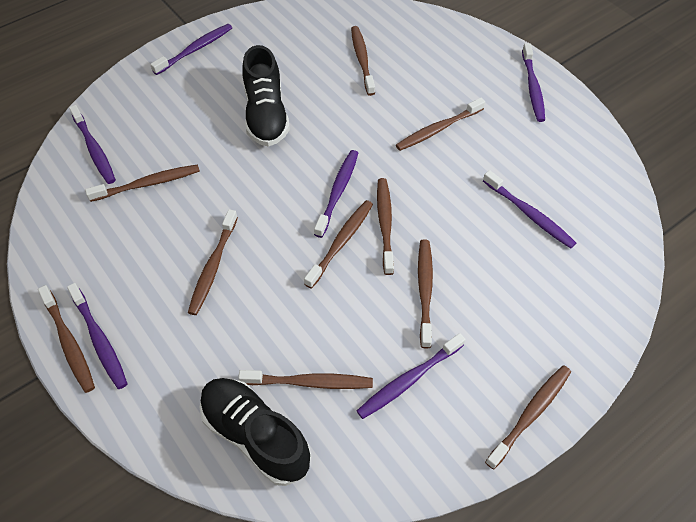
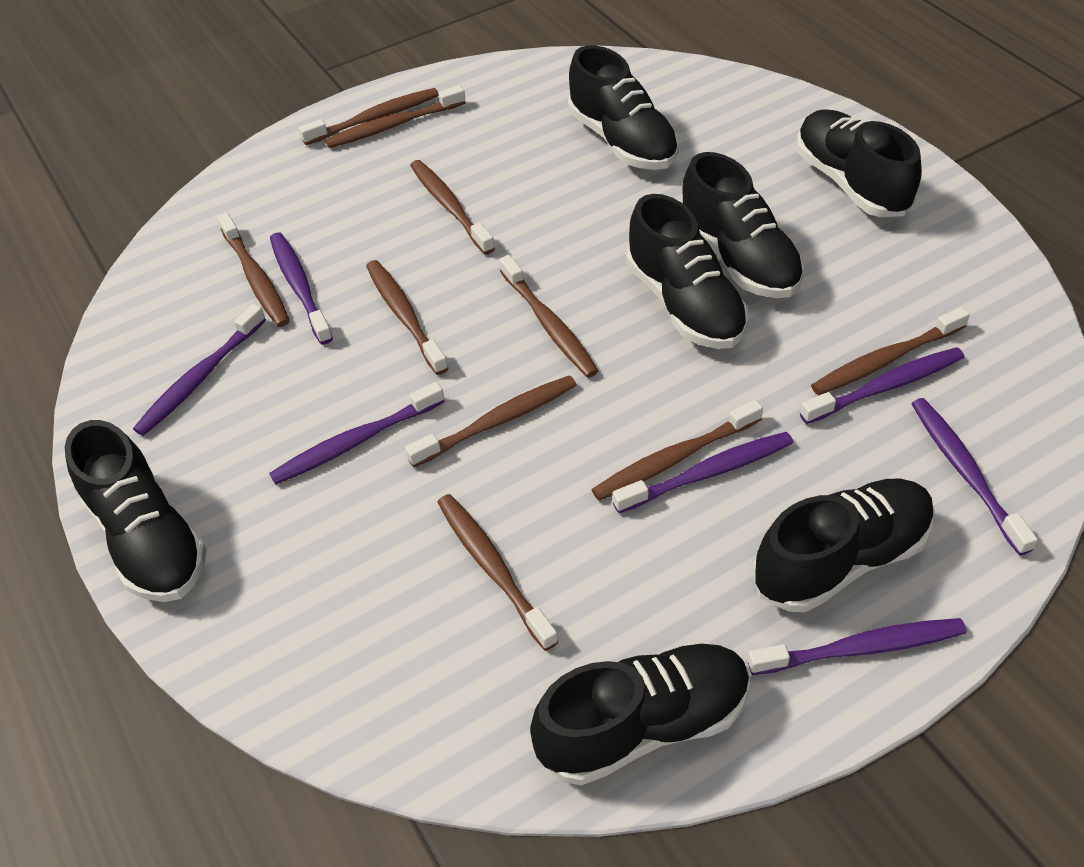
black shoe: 2 -> 7

